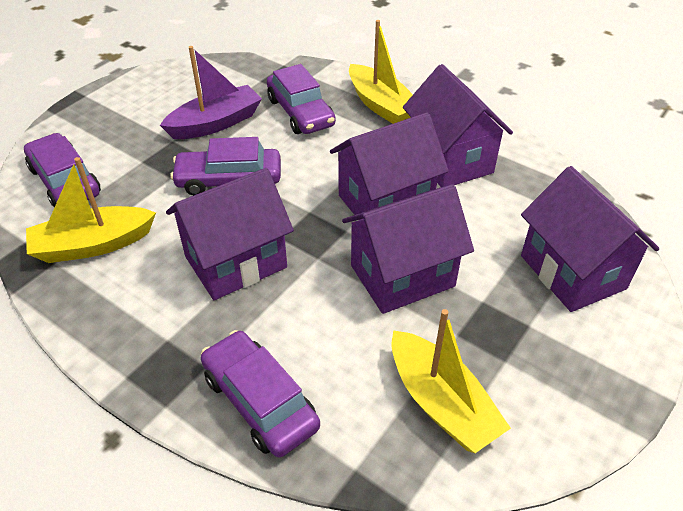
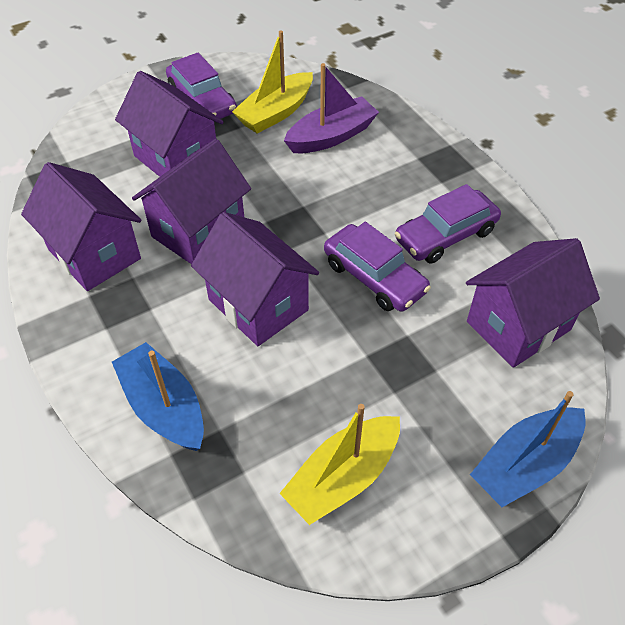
blue boat: 0 -> 2
purple car: 4 -> 3
yellow boat: 3 -> 2

